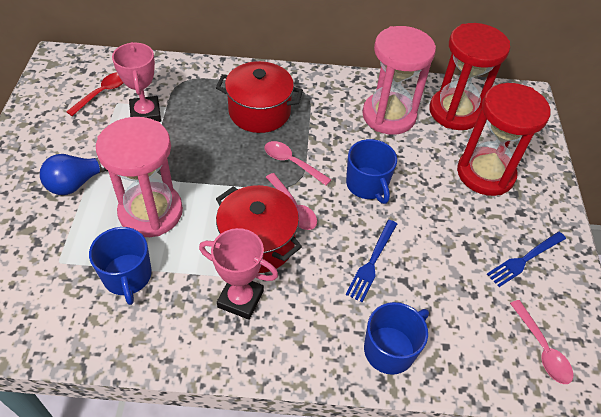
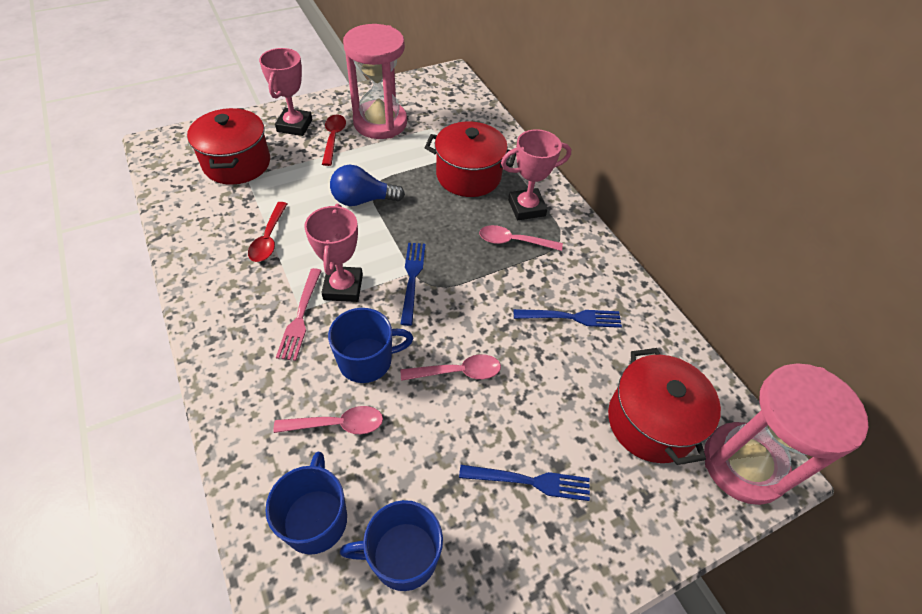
blue fork: 2 -> 3
pink fork: 0 -> 1
pink trophy: 2 -> 3
red hourglass: 2 -> 0
red pot: 2 -> 3
red spoon: 1 -> 2

